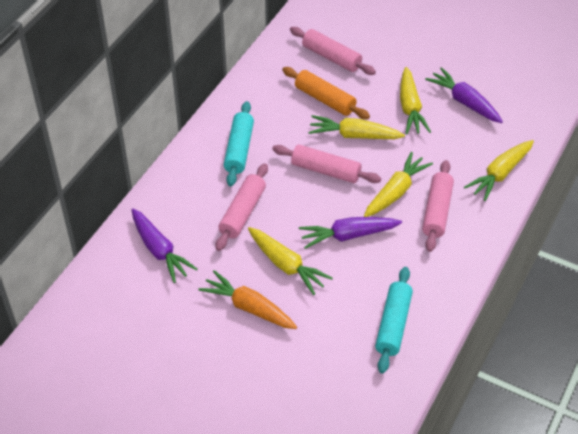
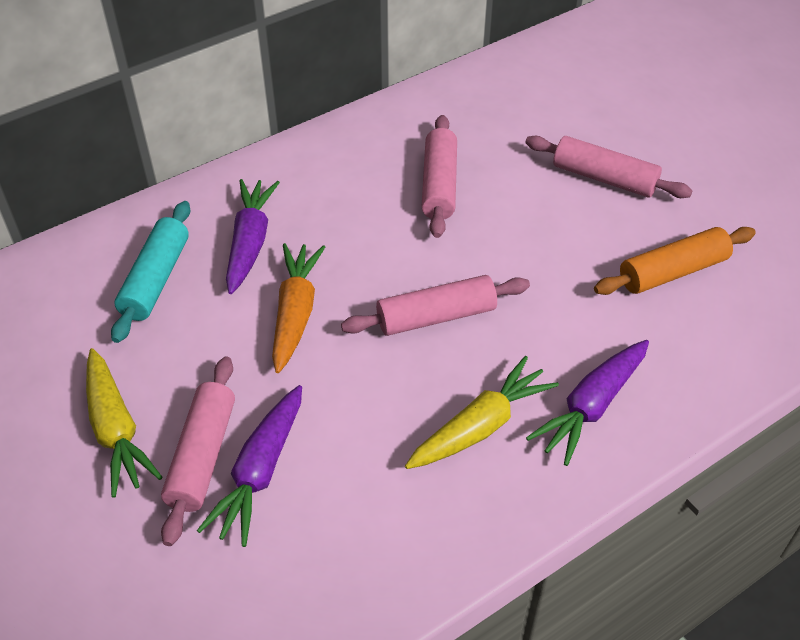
turquoise rolling pin: 2 -> 1
yellow carrot: 5 -> 2

